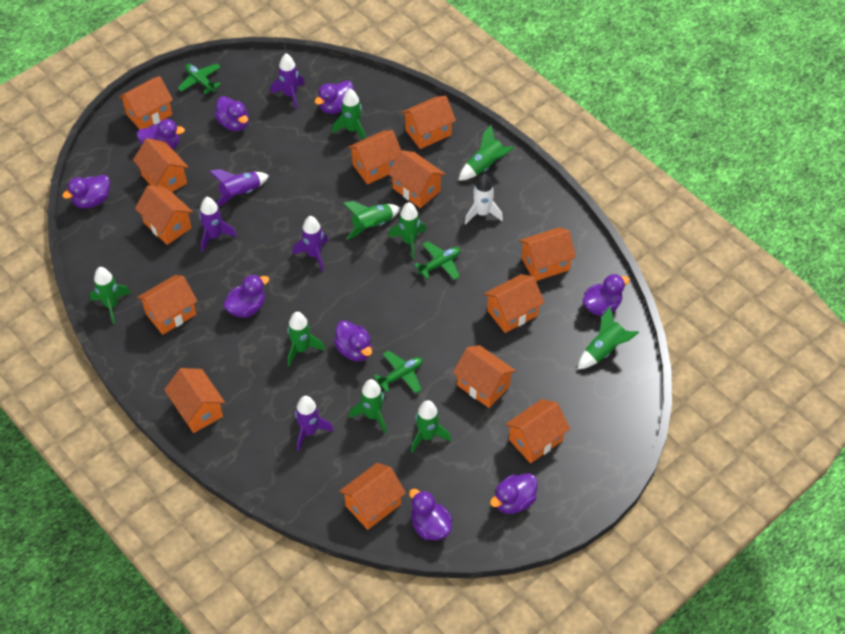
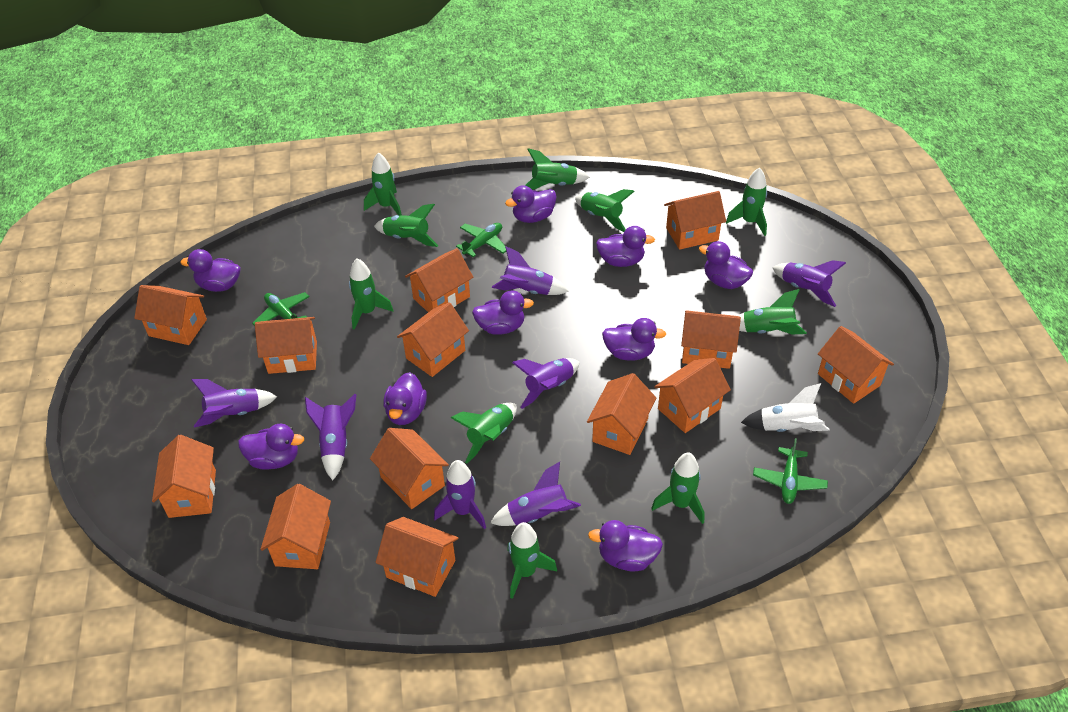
green rocket: 9 -> 10
purple rocket: 5 -> 7

